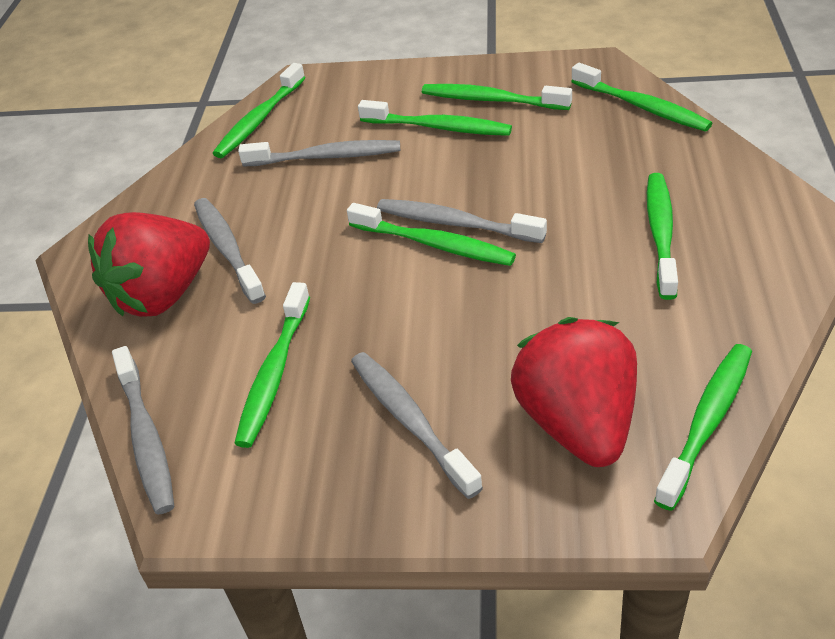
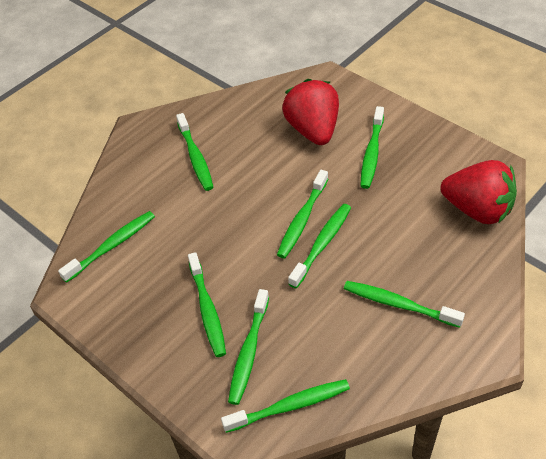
green toothbrush: 8 -> 9
grey toothbrush: 5 -> 0

